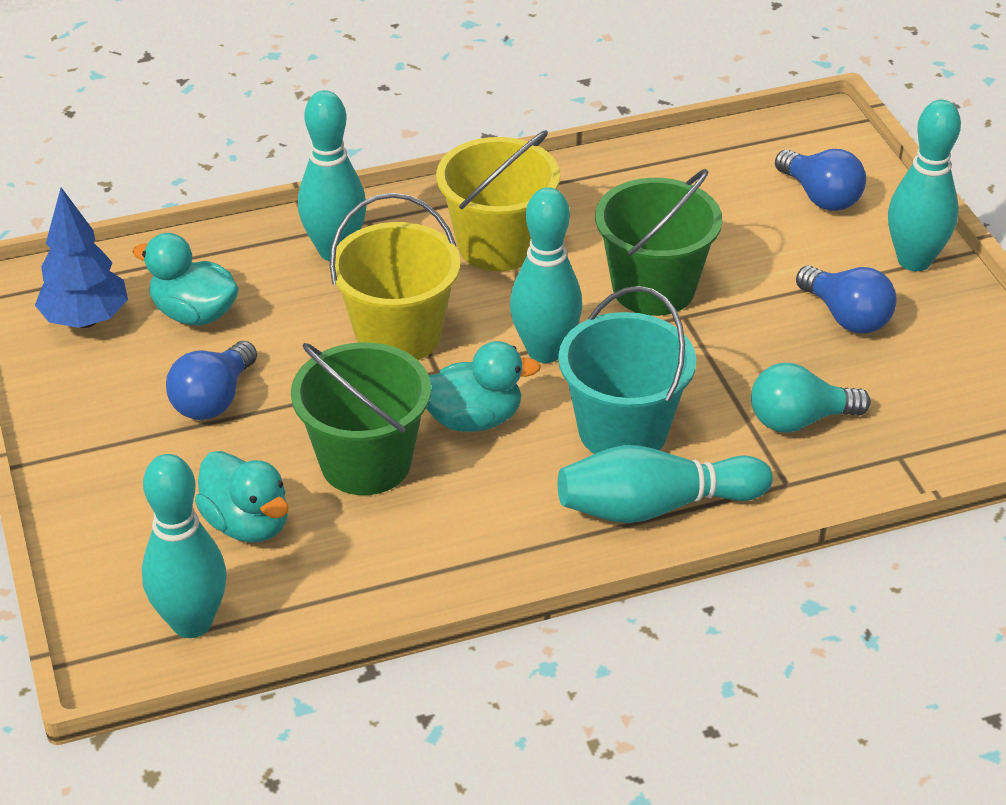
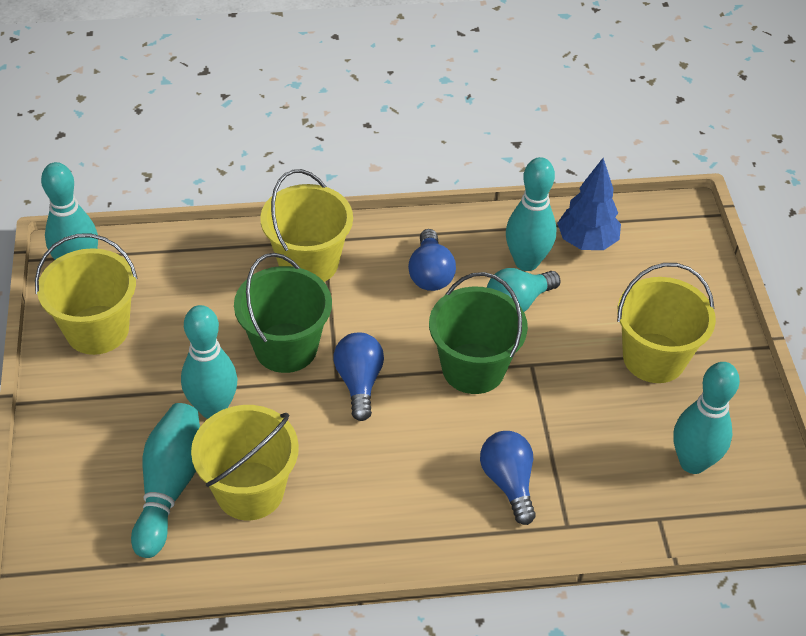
turquoise bucket: 1 -> 0
turquoise duck: 3 -> 0
yellow bucket: 2 -> 4

